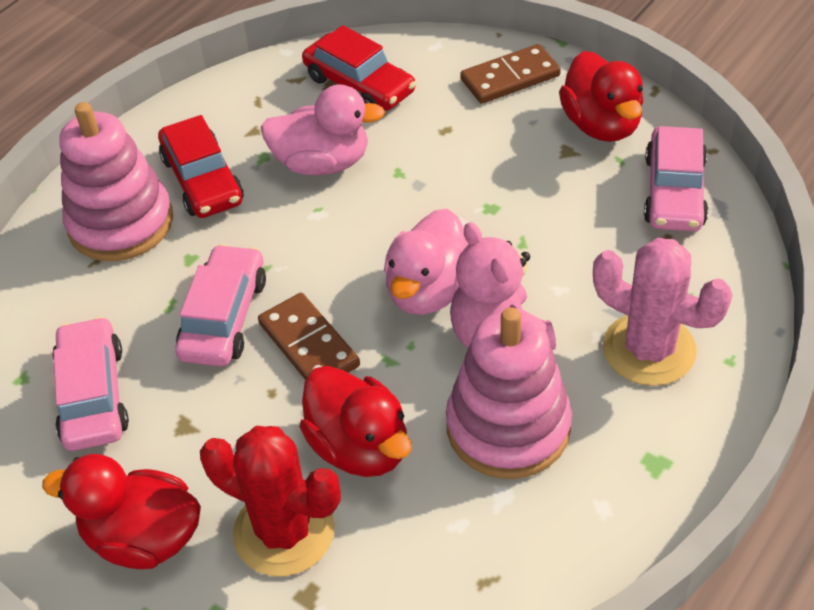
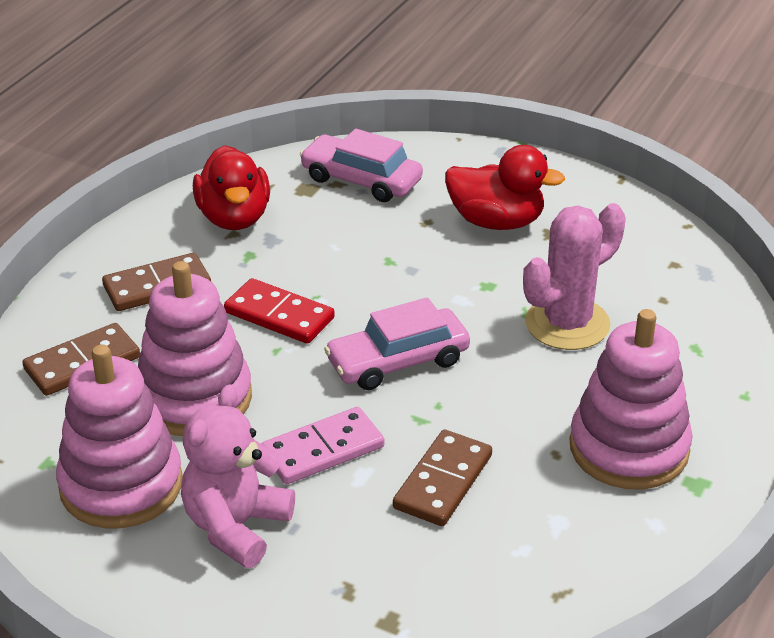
brown domino: 2 -> 3
pink car: 3 -> 2
pink domino: 0 -> 1
pink duck: 2 -> 0
pink stacking toy: 2 -> 3
red cactus: 1 -> 0
red car: 2 -> 0
red domino: 0 -> 1
red duck: 3 -> 2

